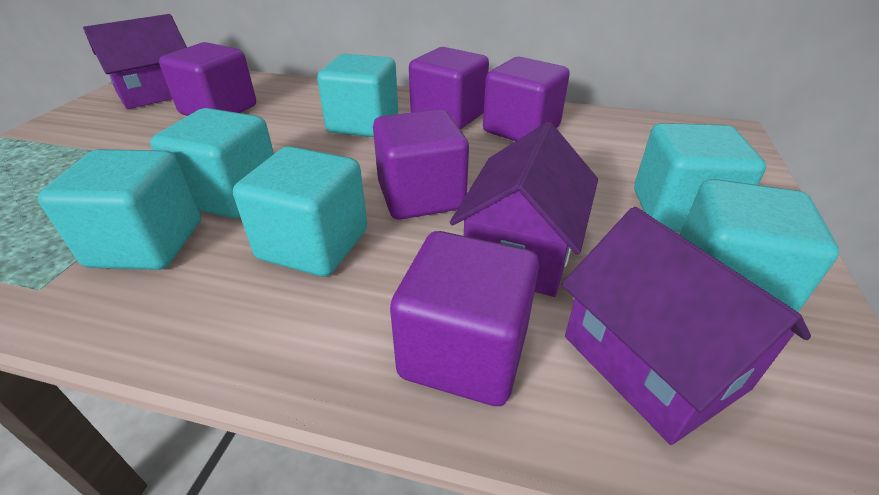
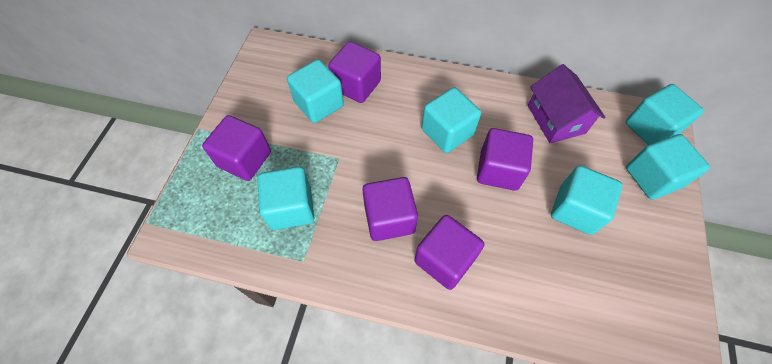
purple house: 3 -> 1

